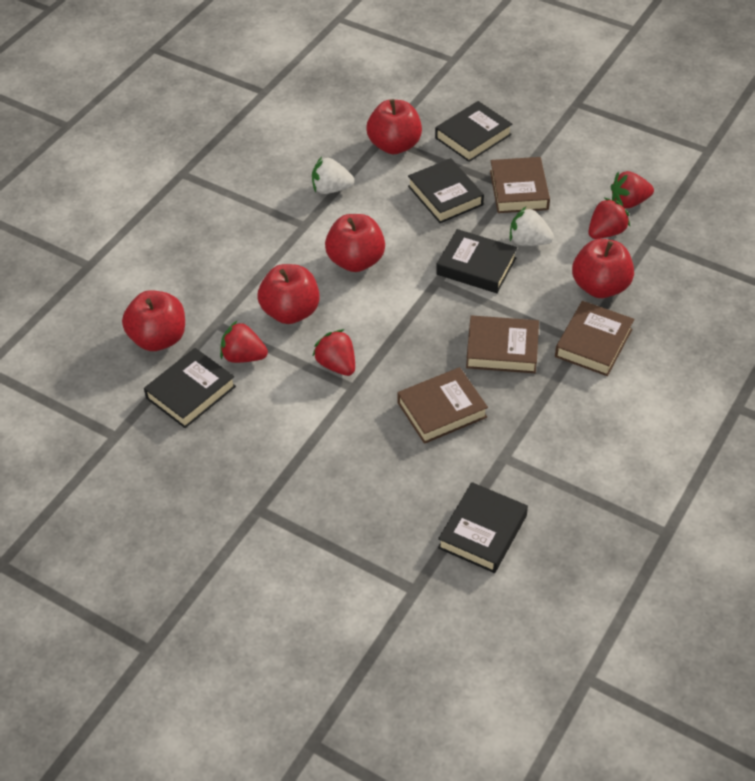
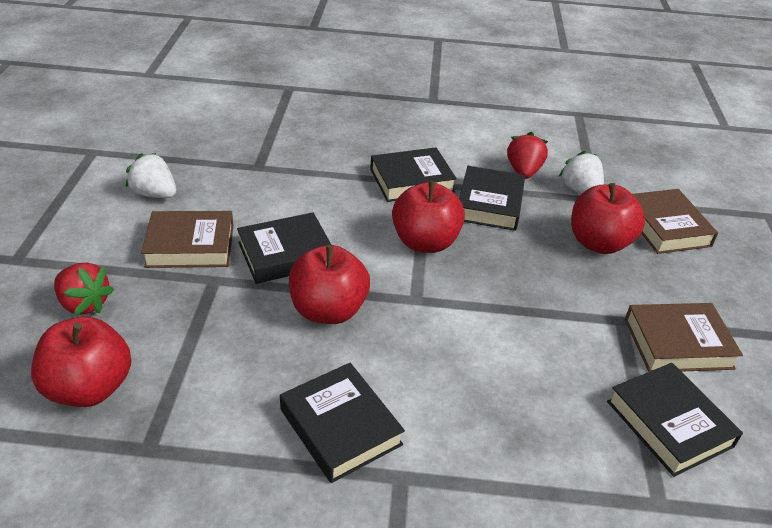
brown book: 4 -> 3
red apple: 5 -> 4
red strawberry: 4 -> 2

